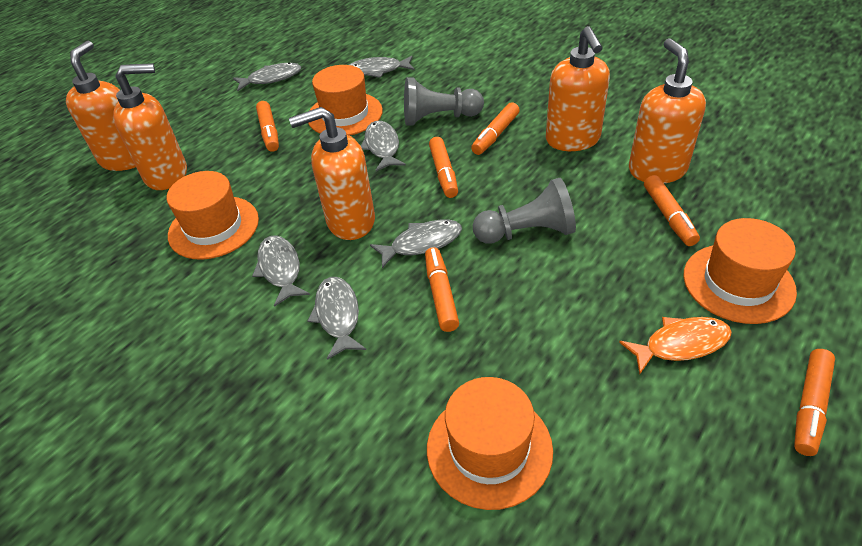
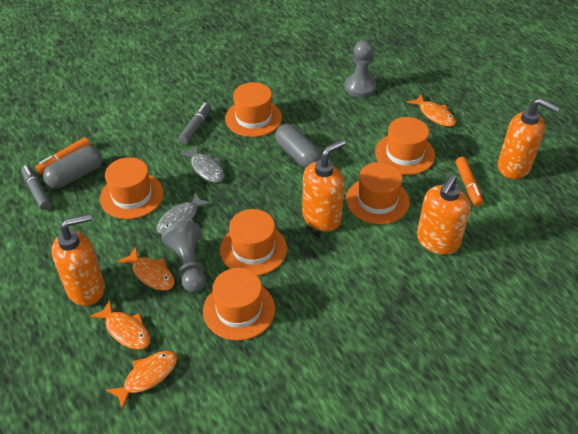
grey capsule: 0 -> 2
grey fish: 6 -> 2
grey marker: 0 -> 2
orange fish: 1 -> 4
orange hat: 4 -> 6
orange marker: 6 -> 2
orange soap dispenser: 5 -> 4

